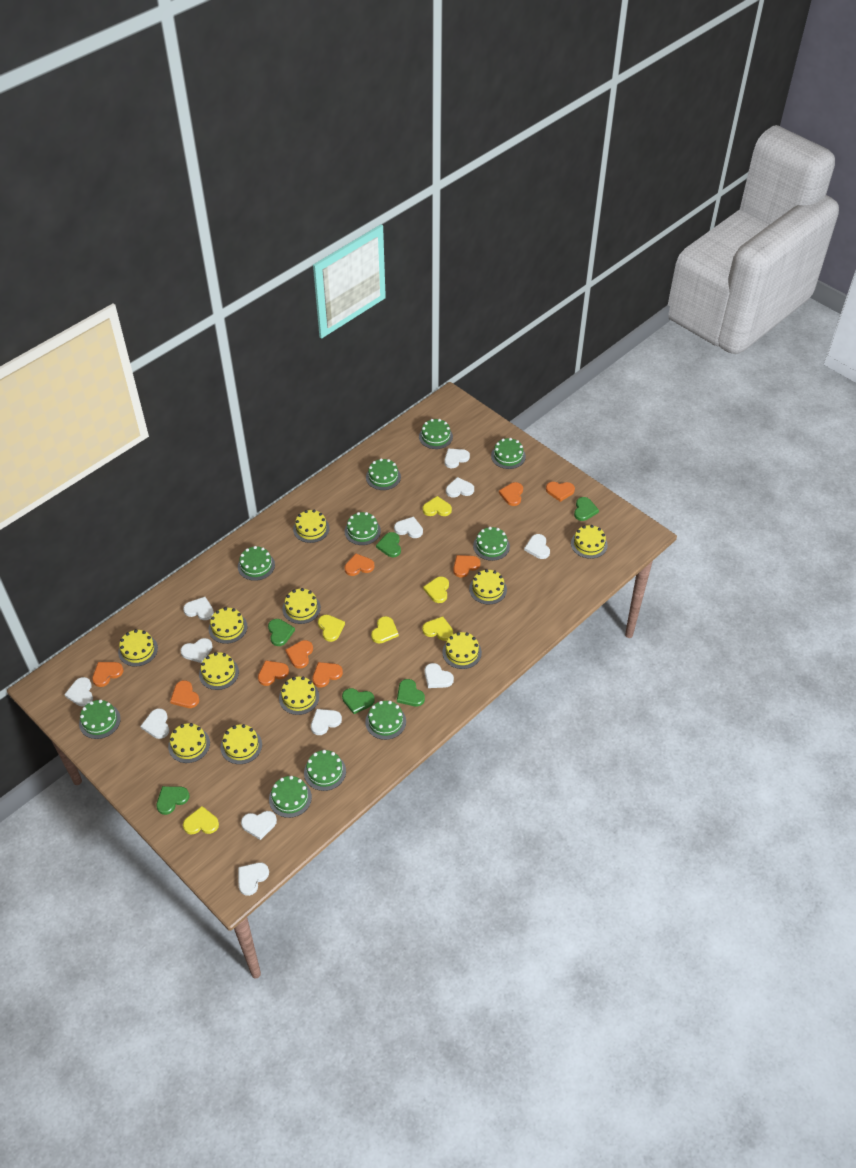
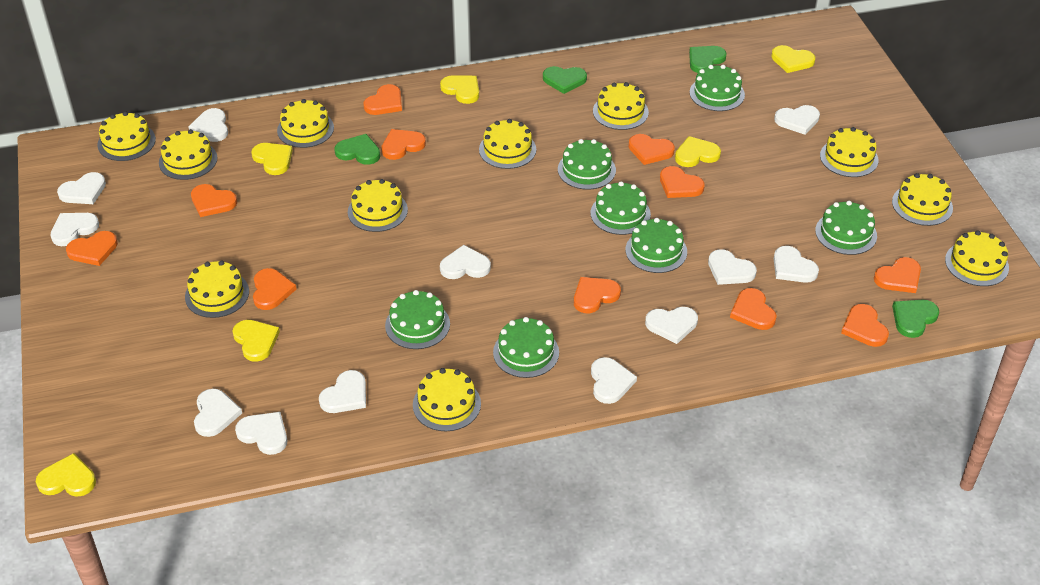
green cake: 10 -> 7
green heart: 6 -> 4
orange heart: 9 -> 11

